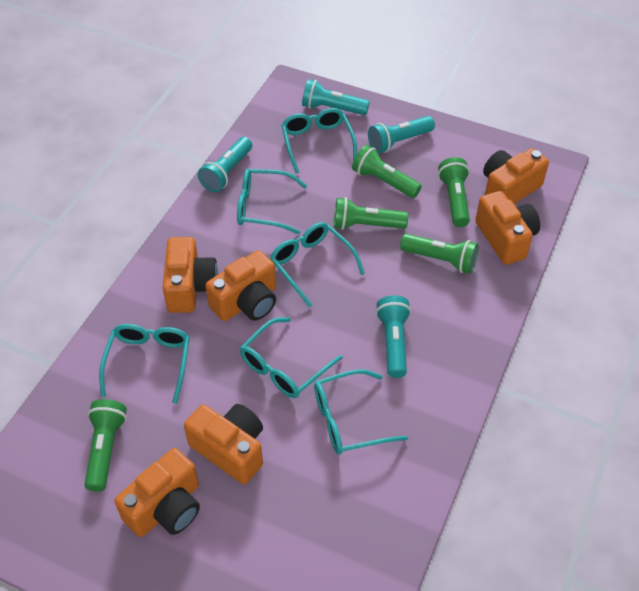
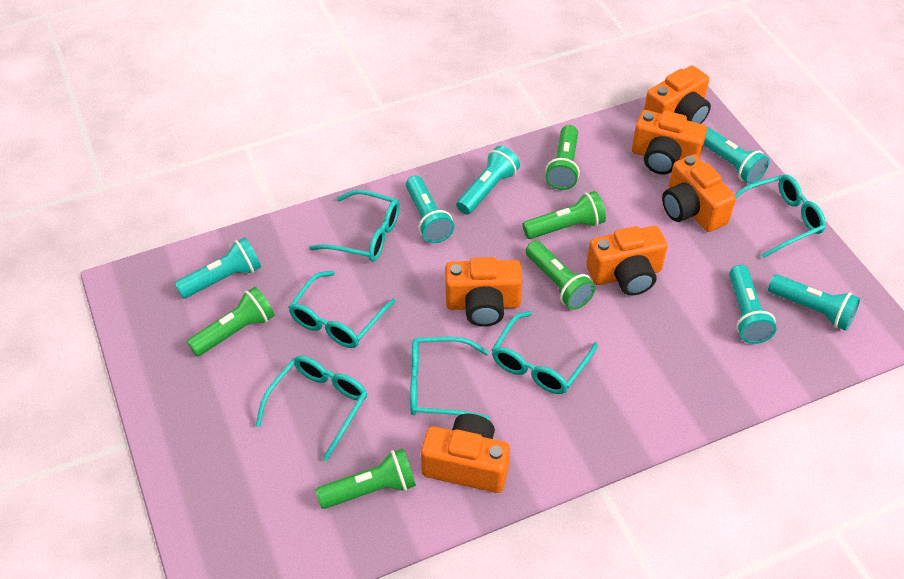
turquoise flashlight: 4 -> 6

